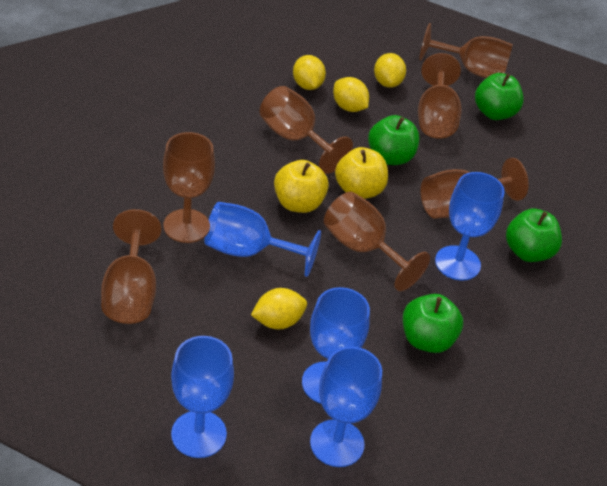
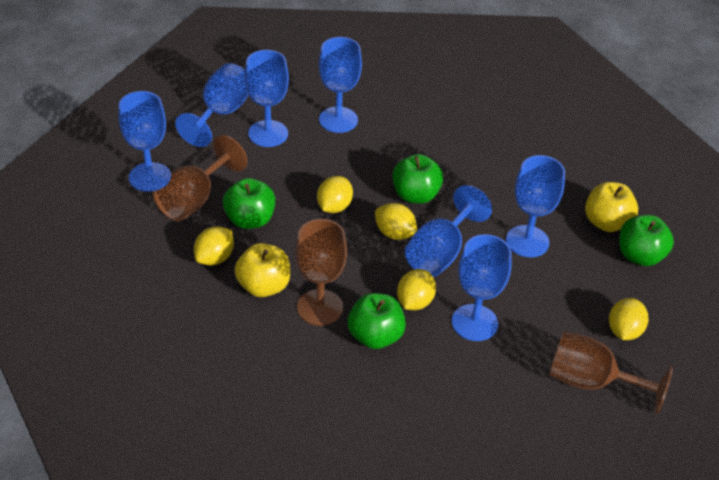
blue goblet: 5 -> 7
brown goblet: 7 -> 3
yellow lemon: 4 -> 5

